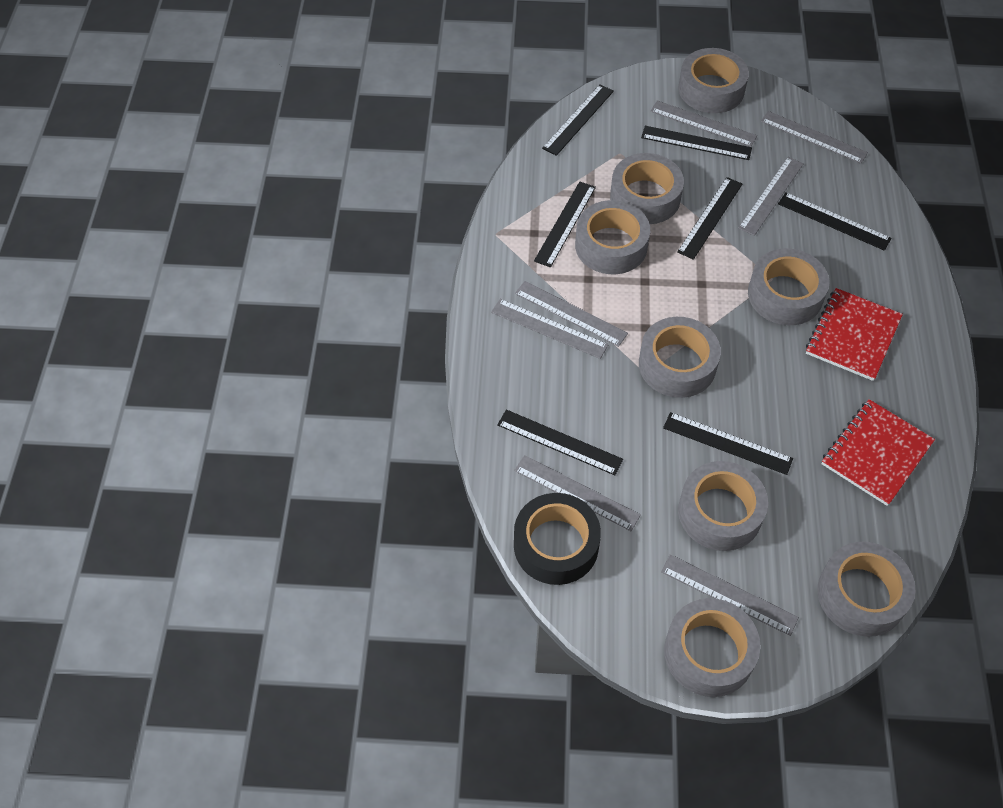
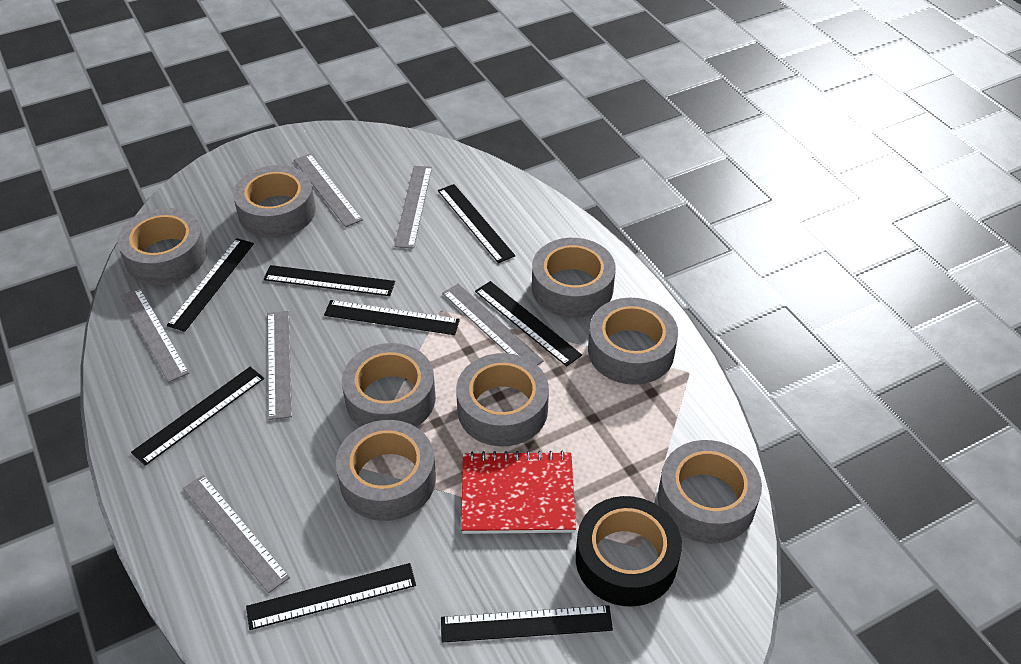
black ruler: 7 -> 8
grey ruler: 7 -> 6
red notebook: 2 -> 1

